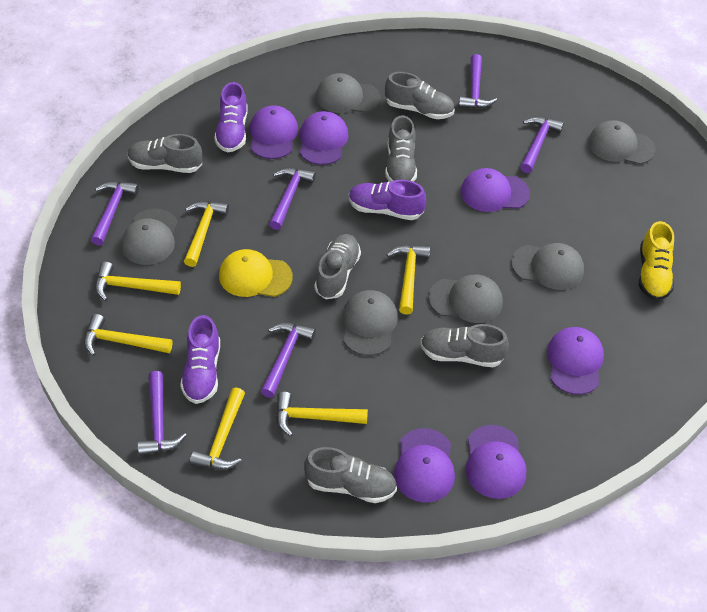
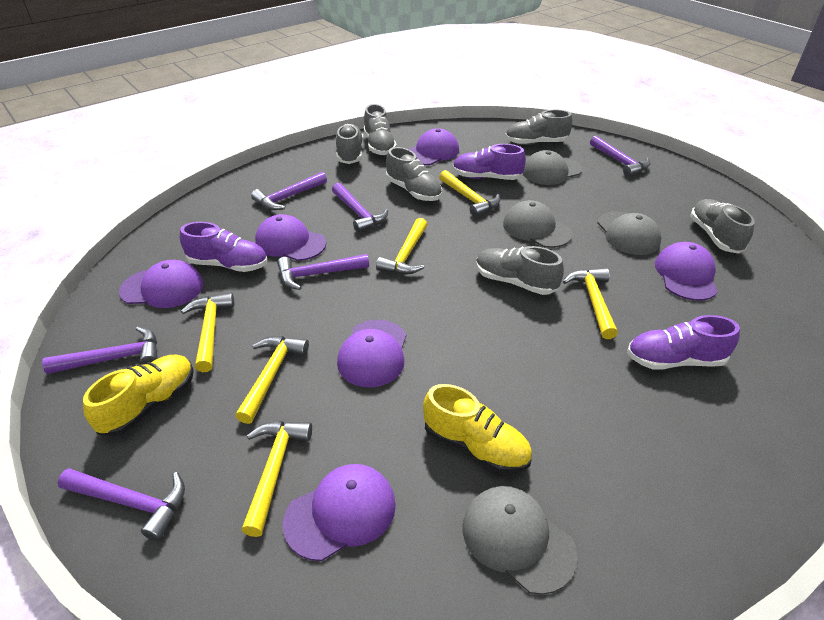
grey cap: 6 -> 4
yellow cap: 1 -> 0
yellow shoe: 1 -> 2

